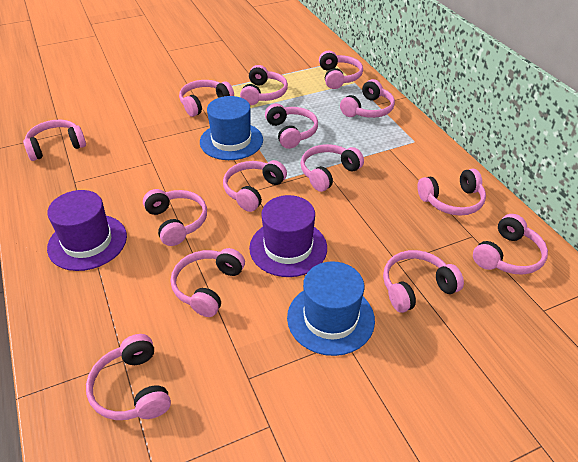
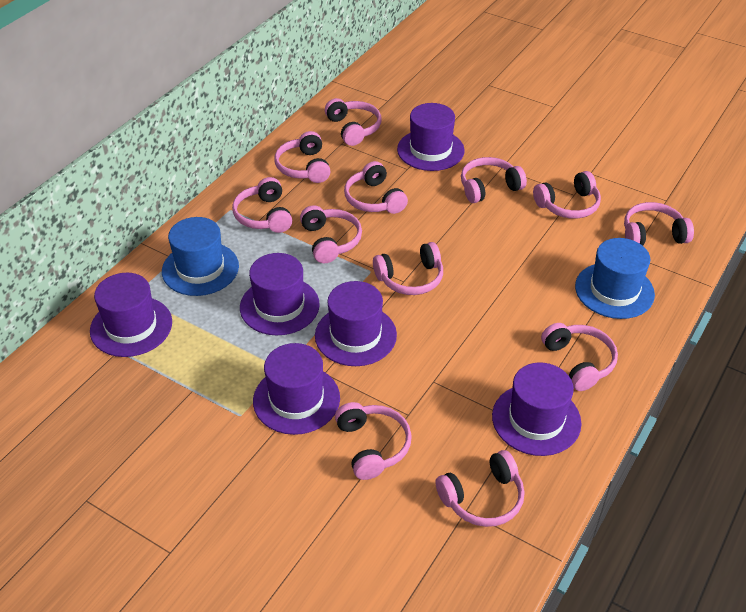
pink headphones: 14 -> 12
purple hat: 2 -> 6

